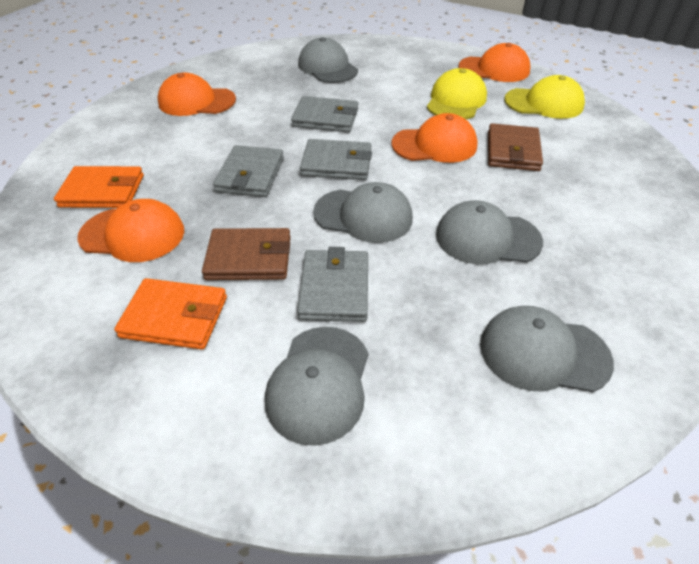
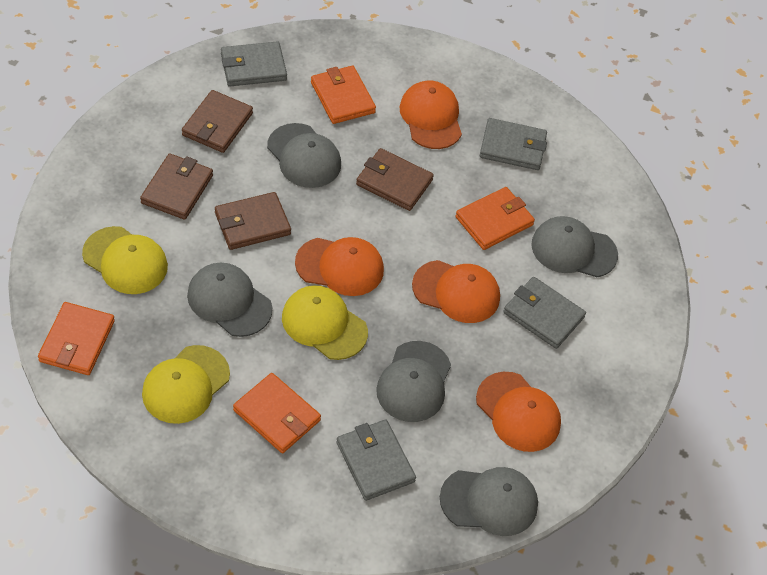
brown wallet: 2 -> 4
orange wallet: 2 -> 4
yellow cap: 2 -> 3

